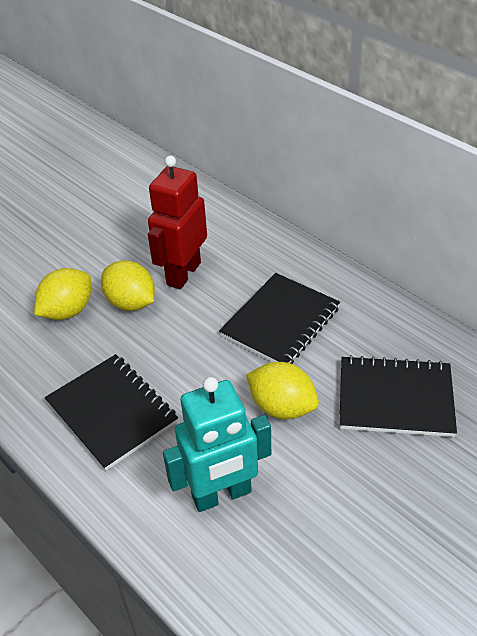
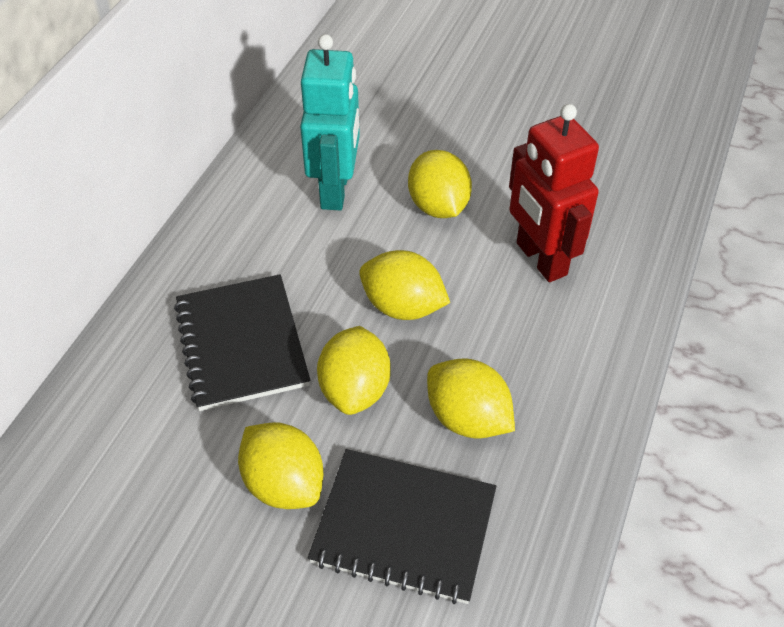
black notebook: 3 -> 2
yellow lemon: 3 -> 5

